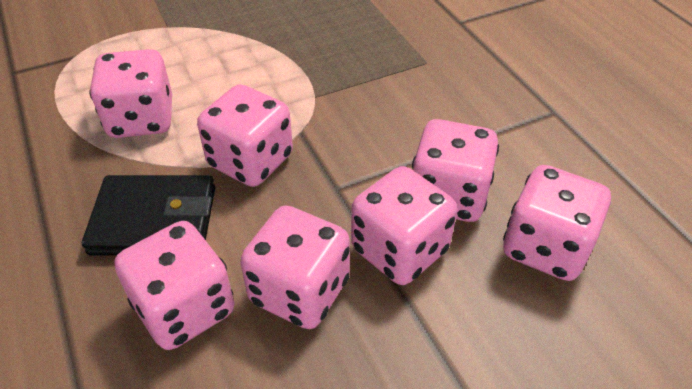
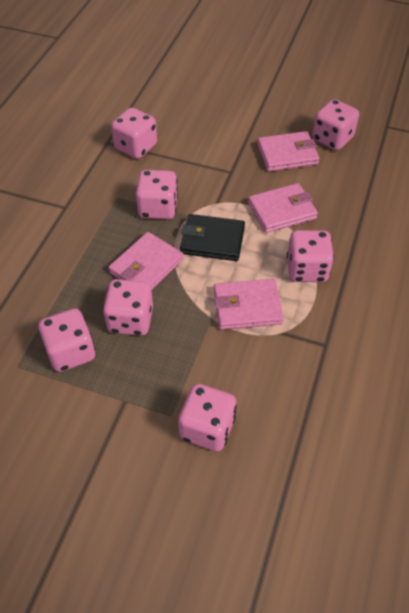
pink wallet: 0 -> 4

